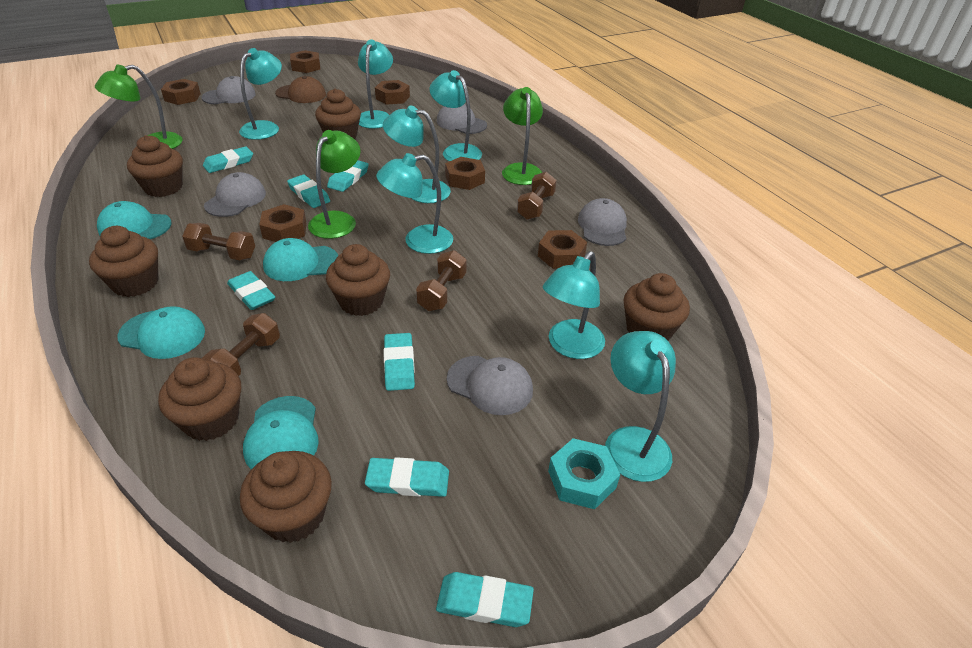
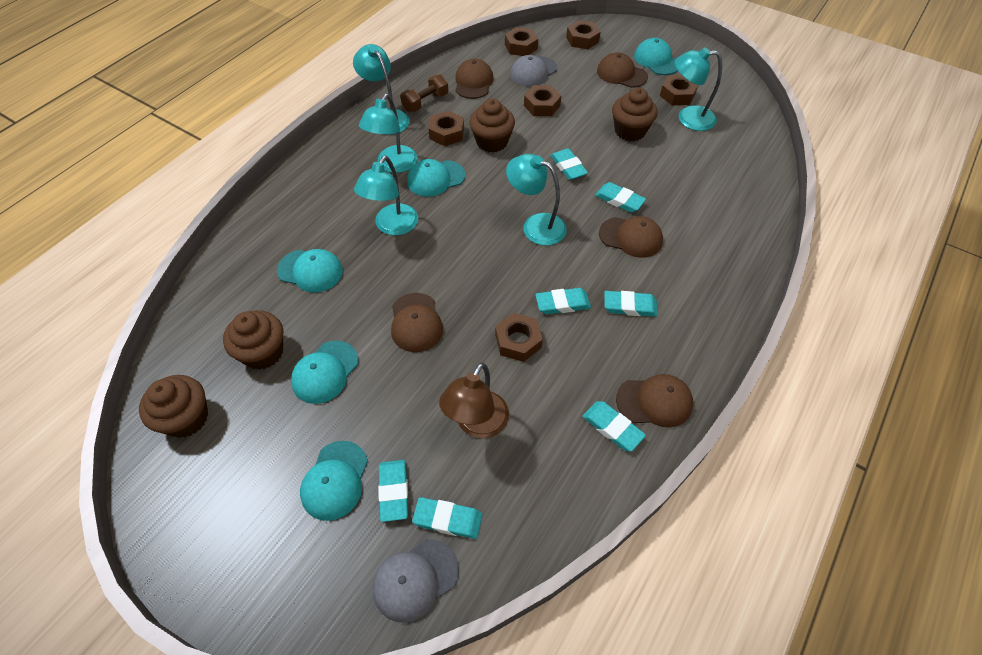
brown cap: 1 -> 5
brown cupcake: 7 -> 4
brown dumbbell: 4 -> 1
brown lamp: 0 -> 1
green lamp: 3 -> 0
grey cap: 5 -> 2
turquoise cap: 4 -> 5
turquoise lamp: 7 -> 5
turquoise nut: 1 -> 0

